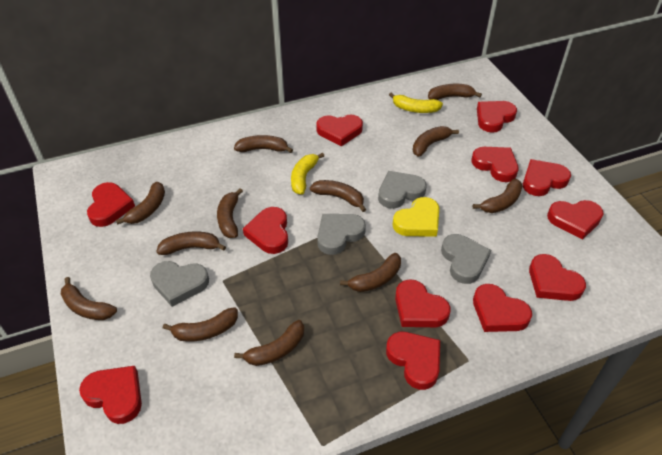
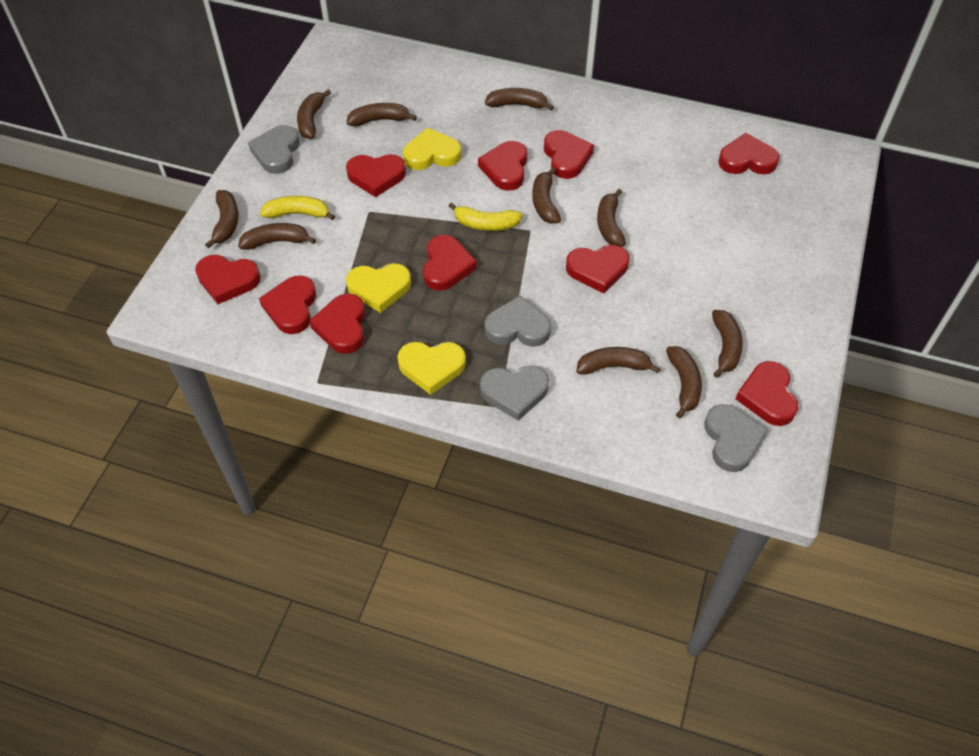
brown banana: 12 -> 10
red heart: 12 -> 10
yellow heart: 1 -> 3

